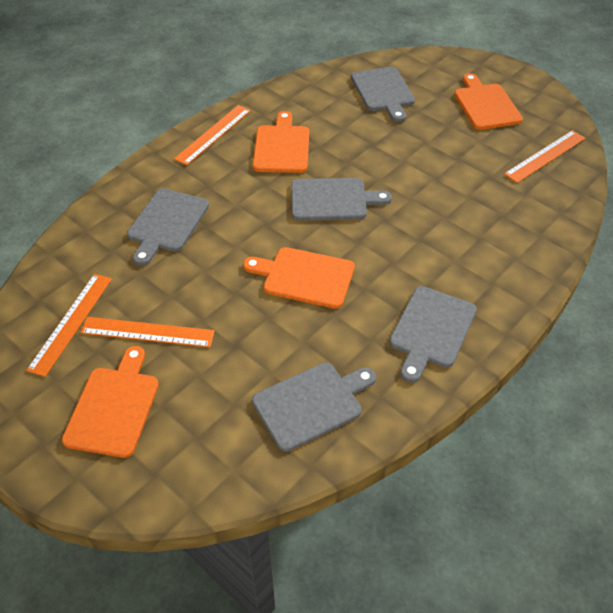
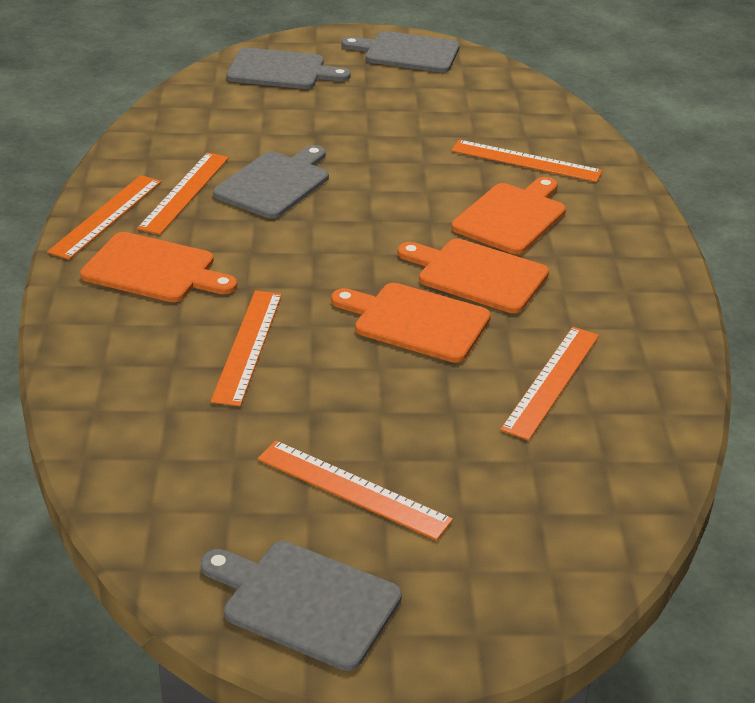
grey cutting board: 5 -> 4
orange ruler: 4 -> 6

